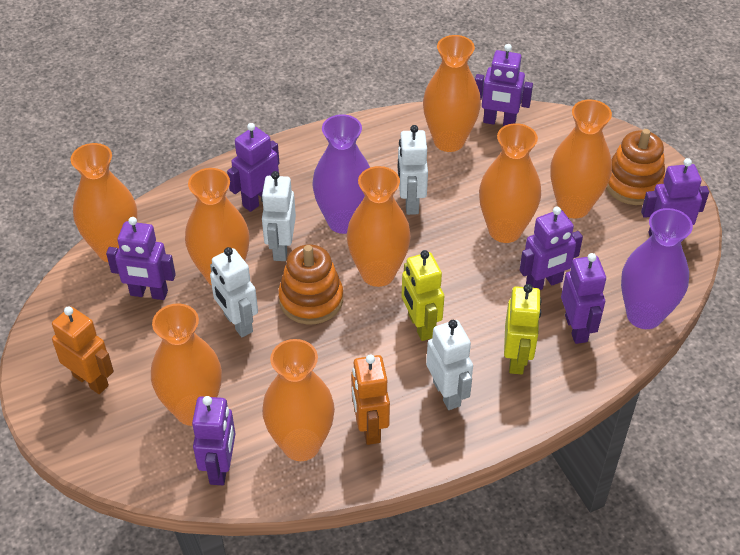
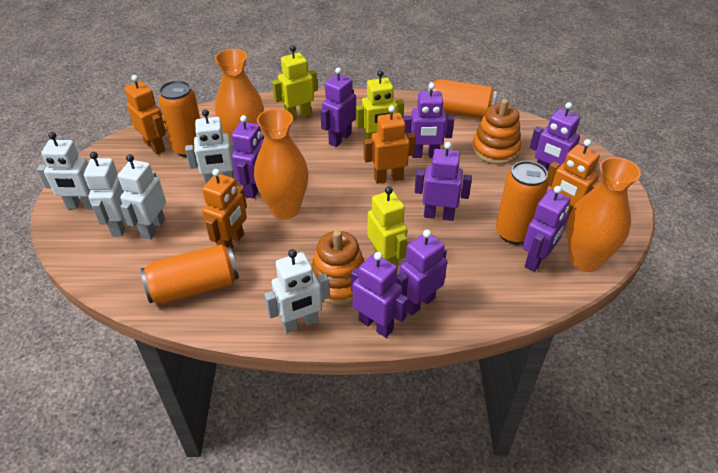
orange can: 0 -> 4
orange robot: 2 -> 4
orange vase: 8 -> 3
purple robot: 7 -> 8
purple vase: 2 -> 0
white robot: 4 -> 5
yellow robot: 2 -> 3

